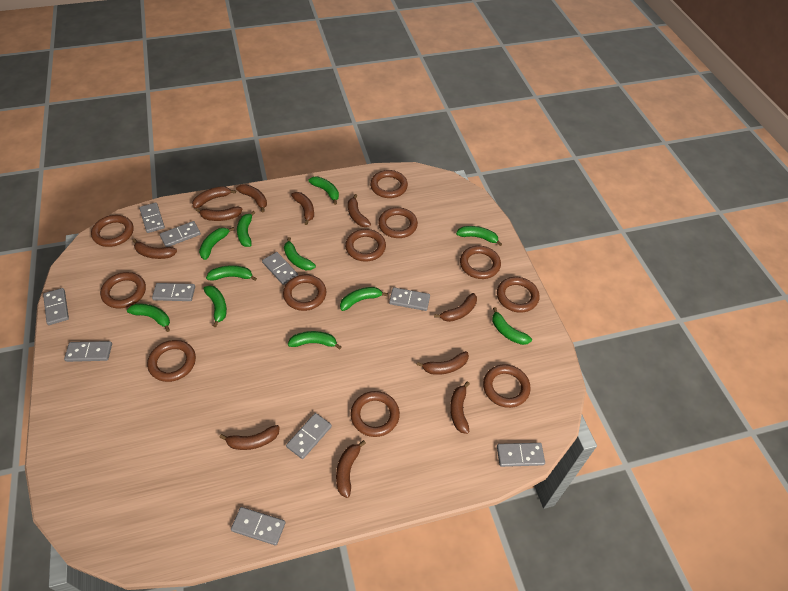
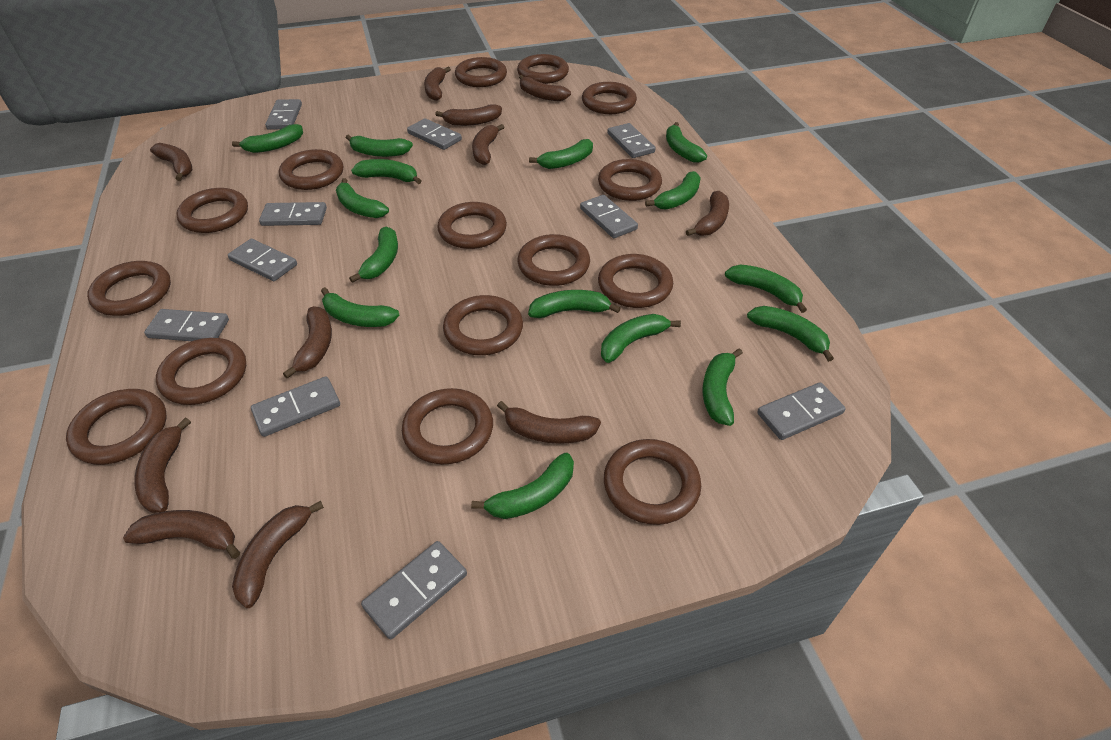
brown ring: 11 -> 15
green banana: 11 -> 15

